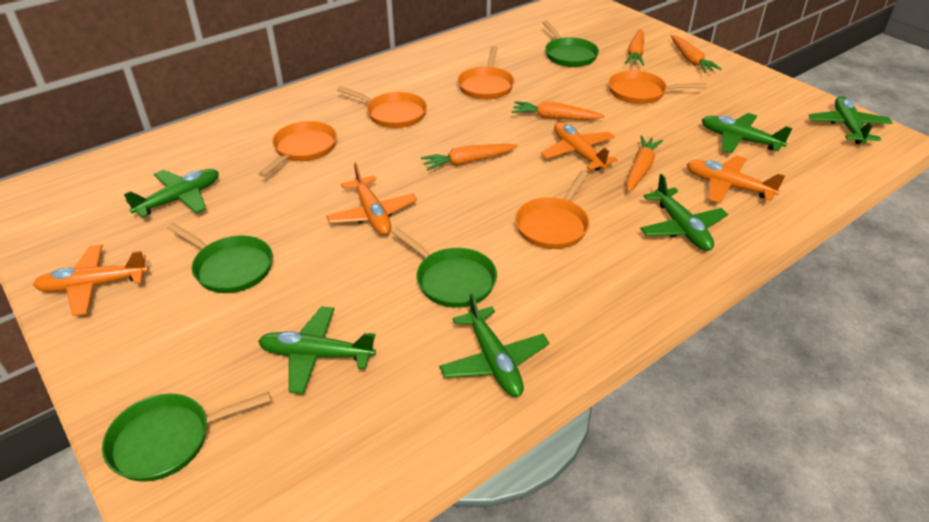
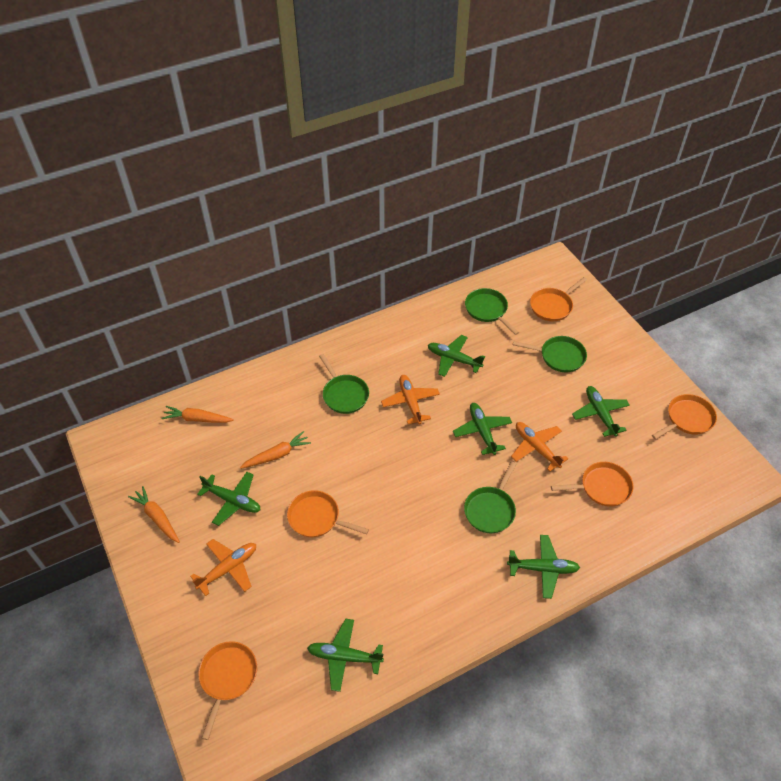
orange carrot: 5 -> 3
orange plane: 4 -> 3

